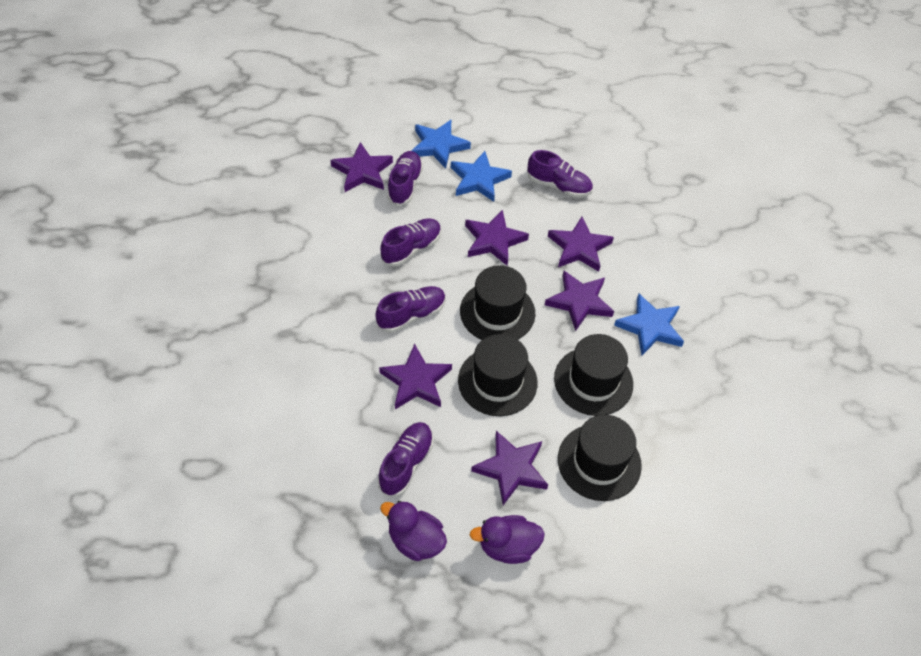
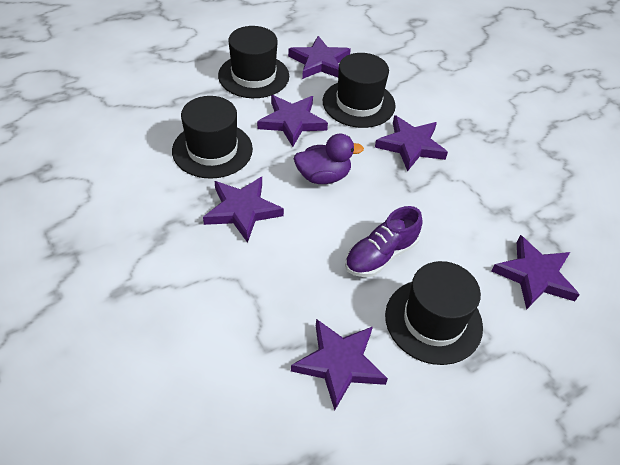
blue star: 3 -> 0
purple duck: 2 -> 1
purple shoe: 5 -> 1

